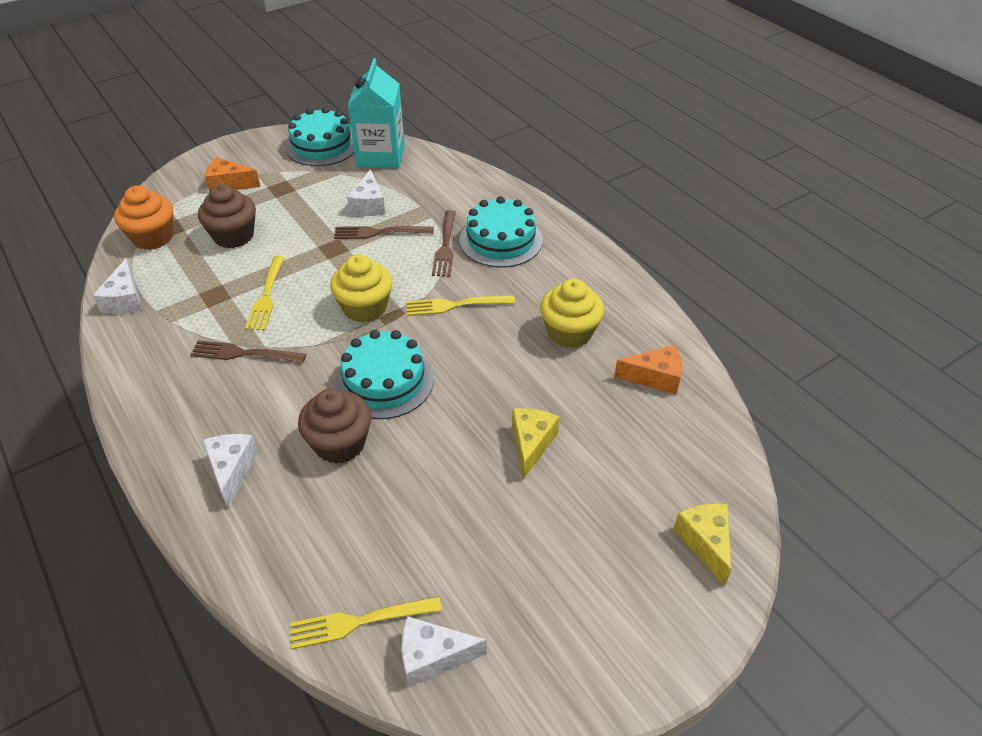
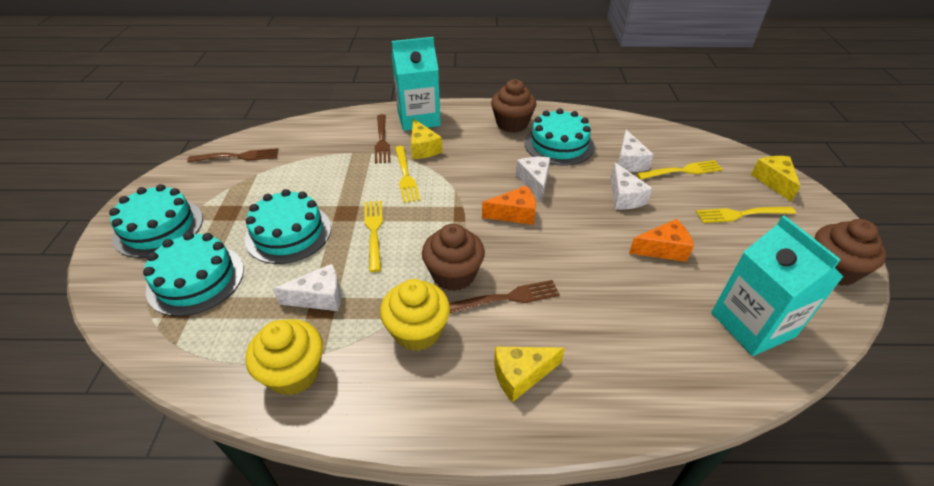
brown cupcake: 2 -> 3
orange cupcake: 1 -> 0
turquoise cake: 3 -> 4
turquoise carton: 1 -> 2
yellow cheese: 2 -> 3
yellow fork: 3 -> 4

